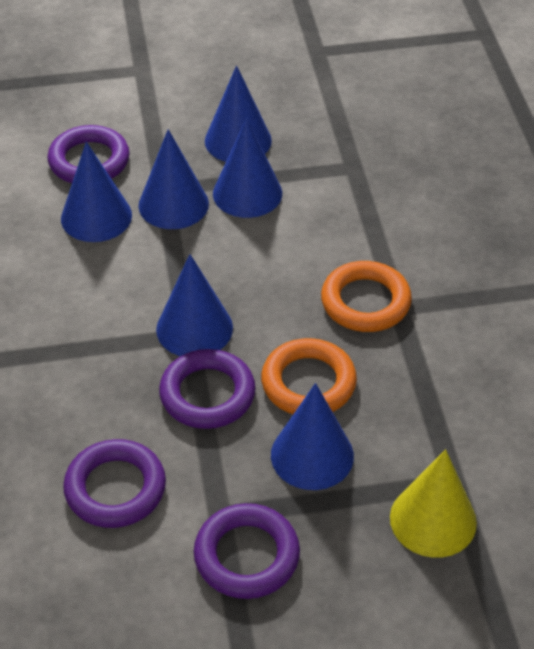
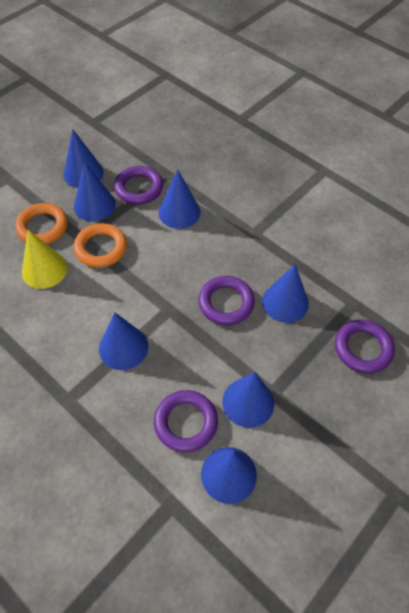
blue cone: 6 -> 7

